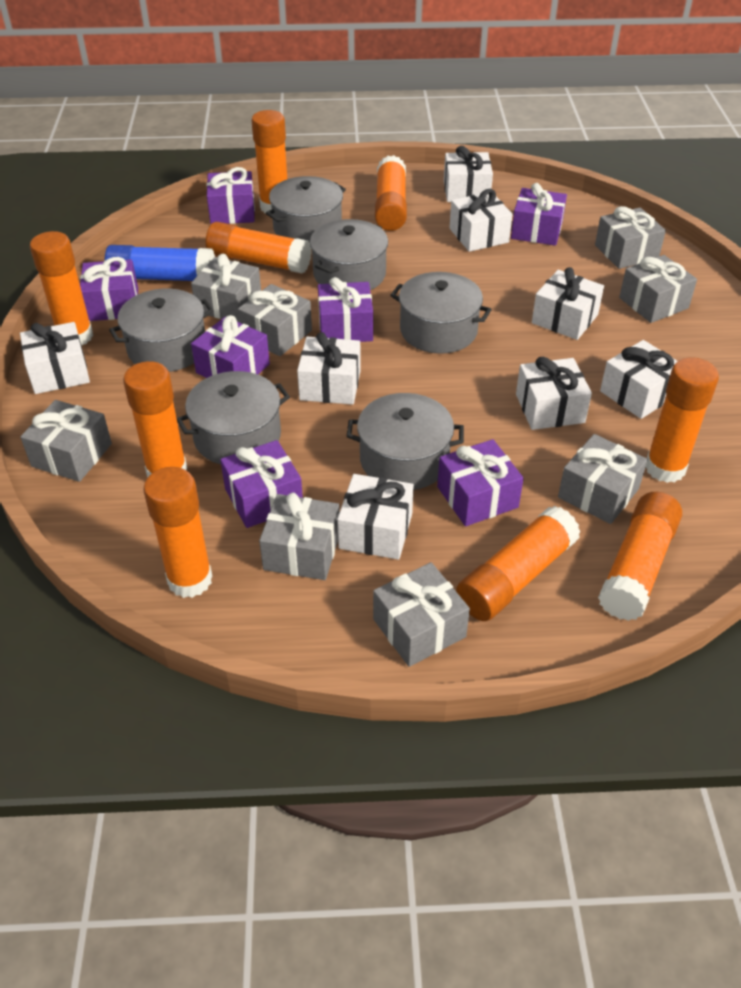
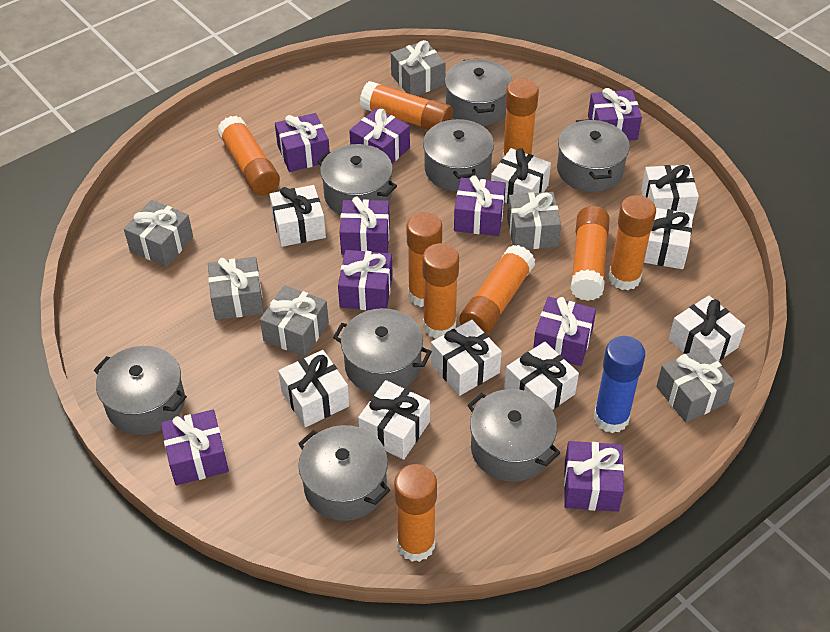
grey gift: 8 -> 6
grey pot: 6 -> 8
purple gift: 7 -> 9
white gift: 8 -> 9

